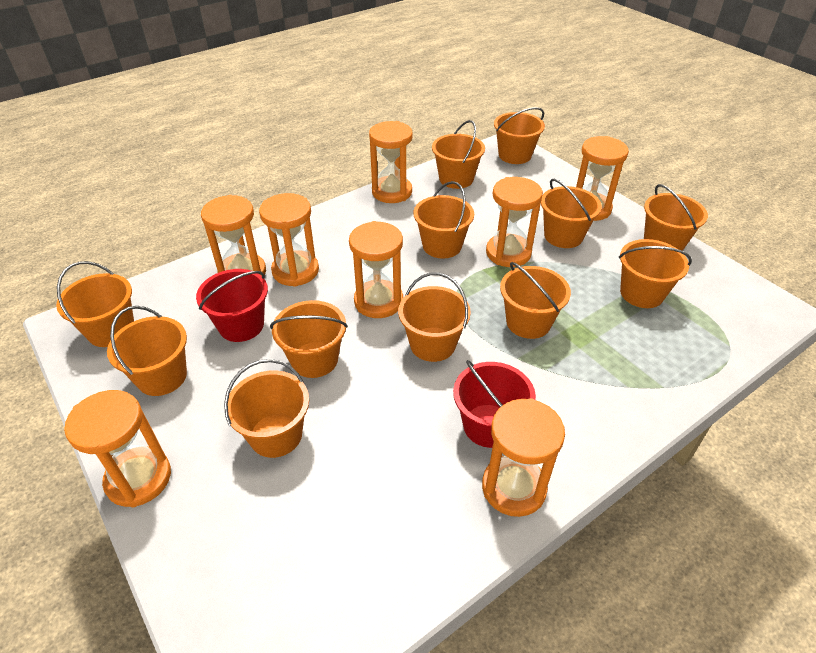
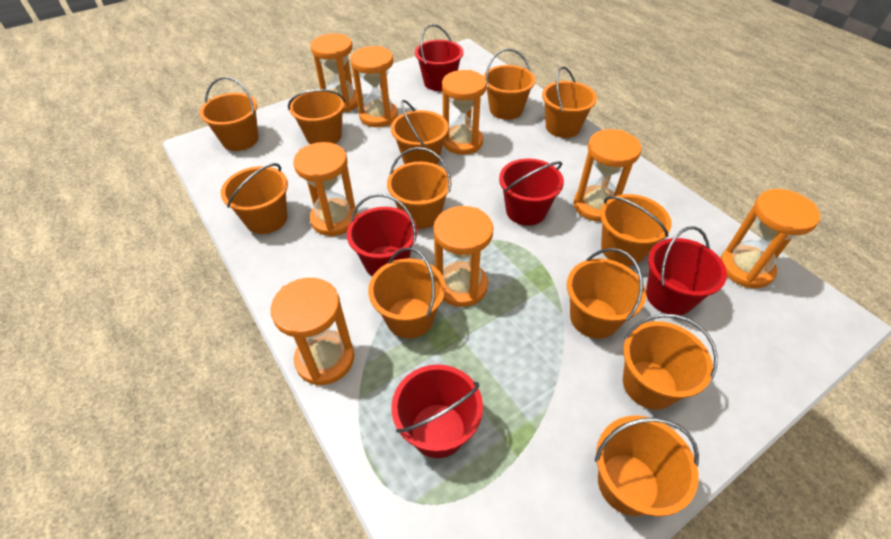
red bucket: 2 -> 5

